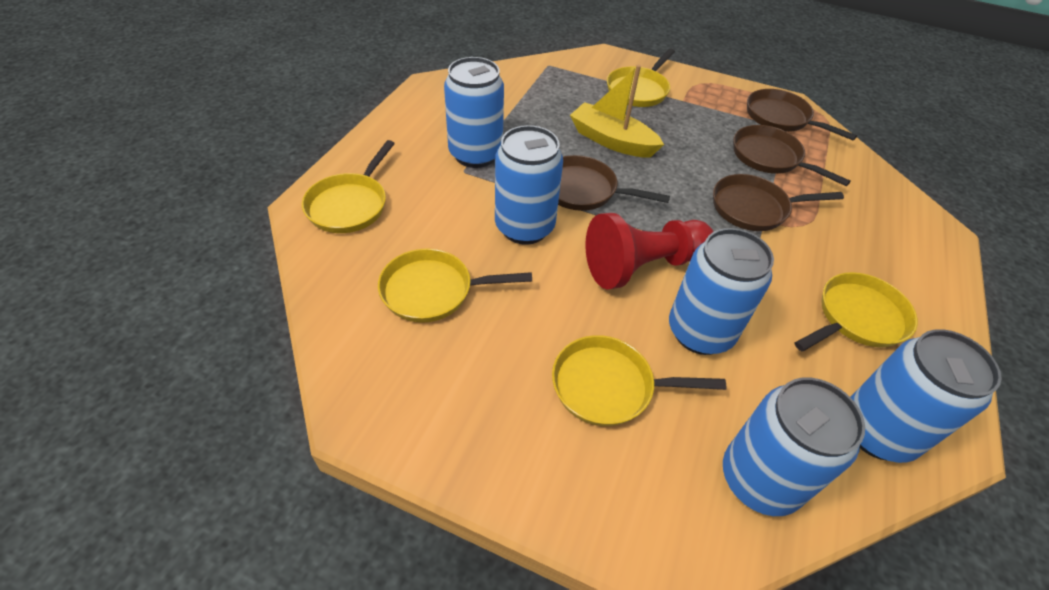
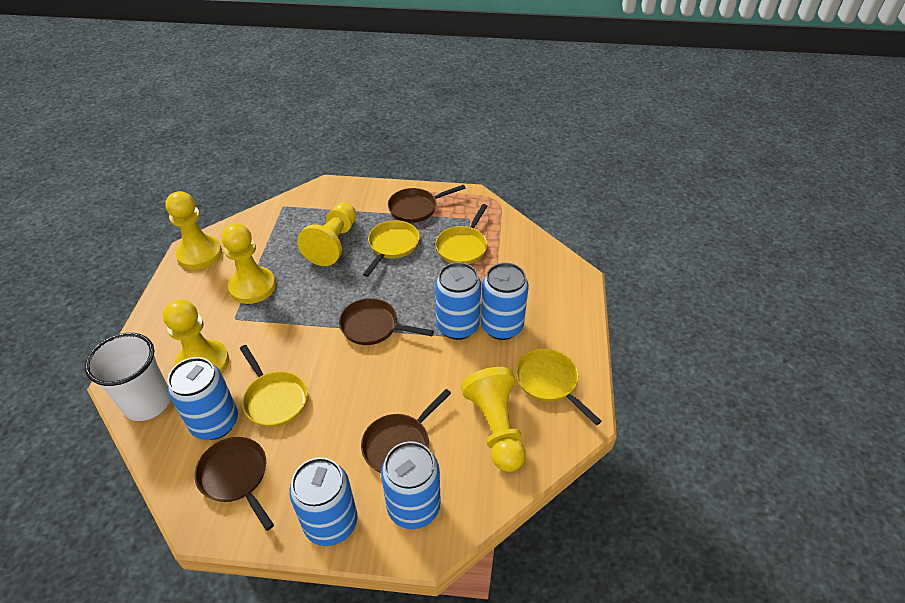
red pawn: 1 -> 0
white cup: 0 -> 1
yellow boat: 1 -> 0
yellow pan: 5 -> 4
yellow pawn: 0 -> 5

